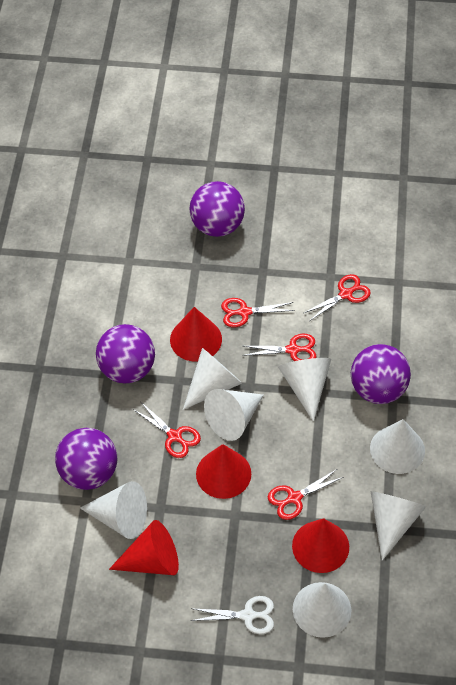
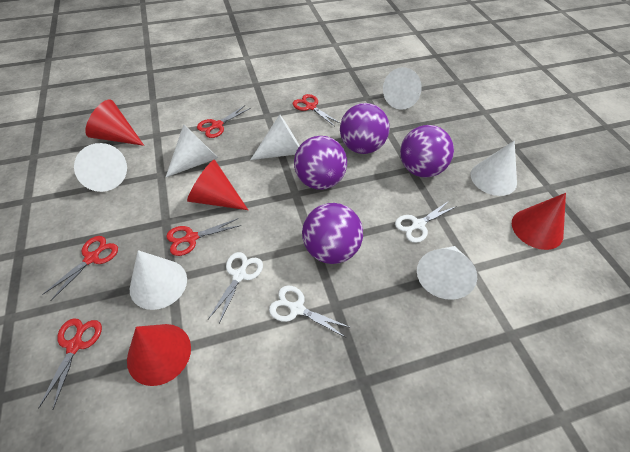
white scissors: 1 -> 3

